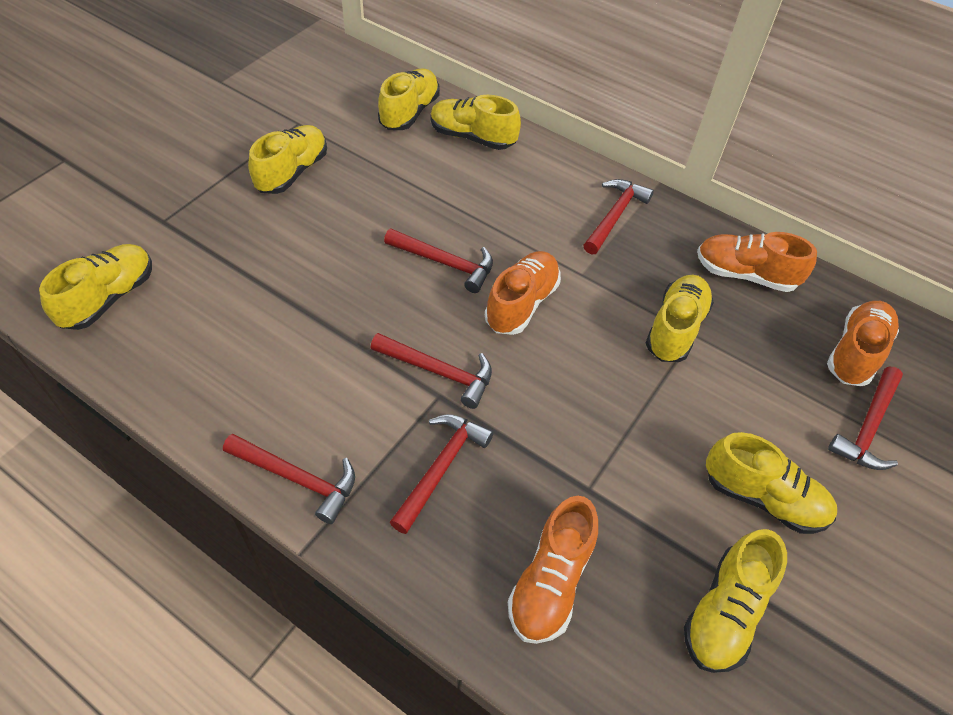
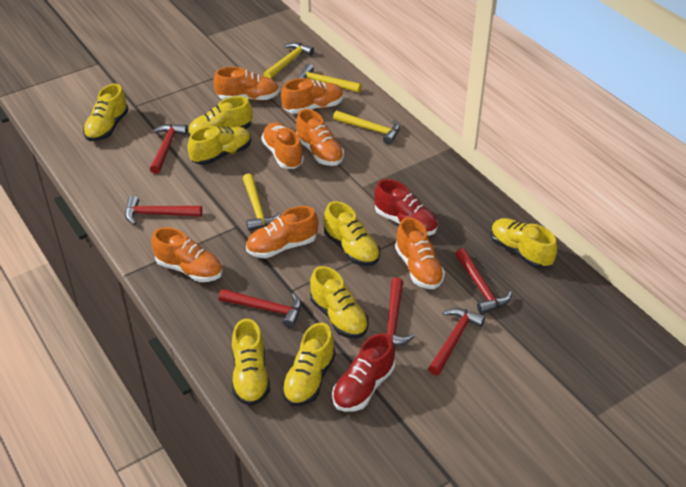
orange shoe: 4 -> 7
red shoe: 0 -> 2
yellow hammer: 0 -> 4
yellow shoe: 7 -> 8

